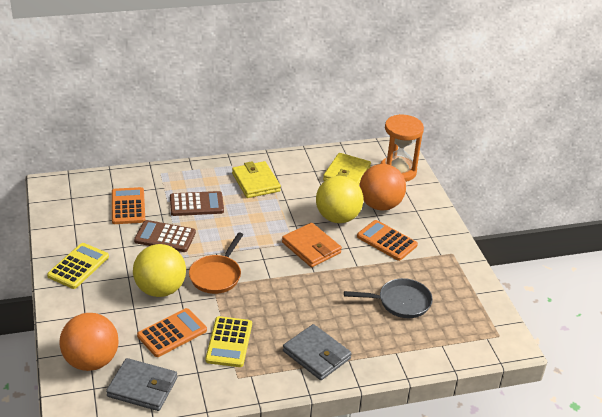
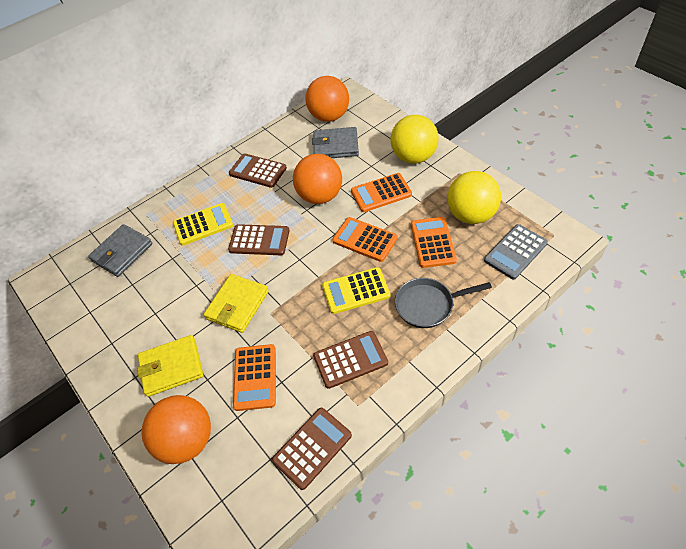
brown calculator: 2 -> 4
grey calculator: 0 -> 1
orange ball: 2 -> 3
orange calculator: 3 -> 4
orange hourglass: 1 -> 0
orange pan: 1 -> 0
orange wallet: 1 -> 0

